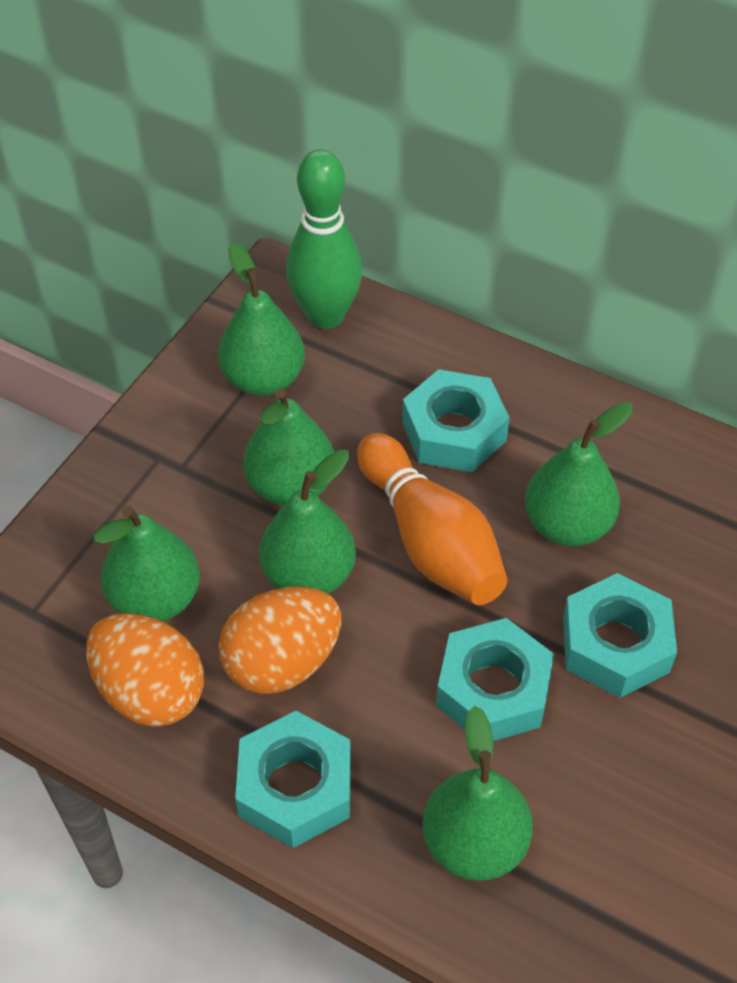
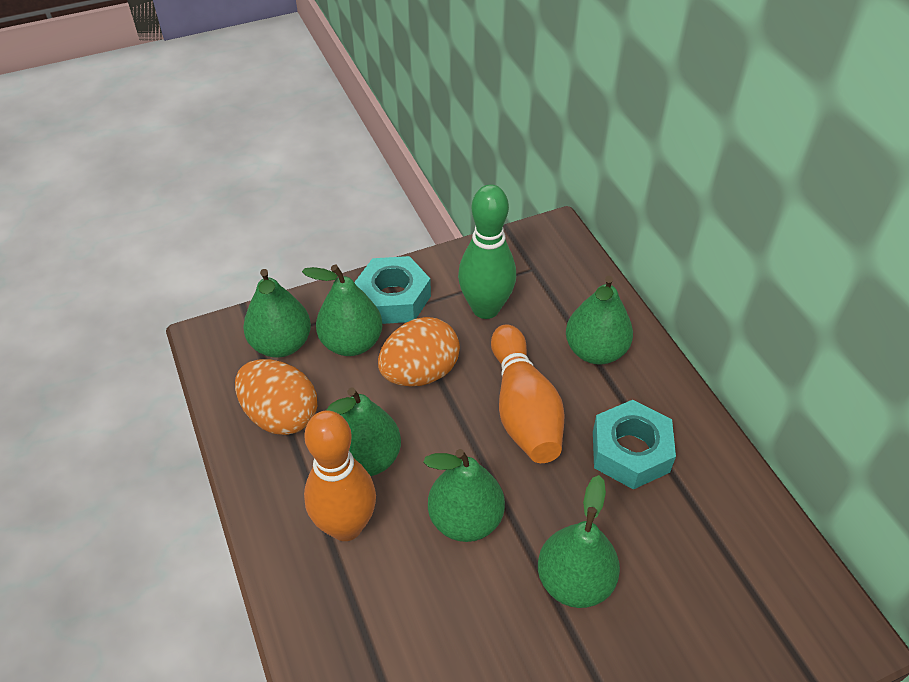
orange bowling pin: 1 -> 2
turquoise nut: 4 -> 2

